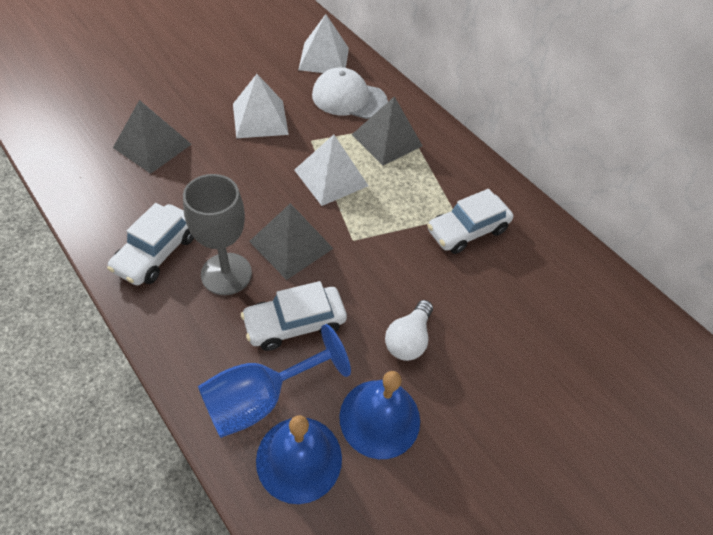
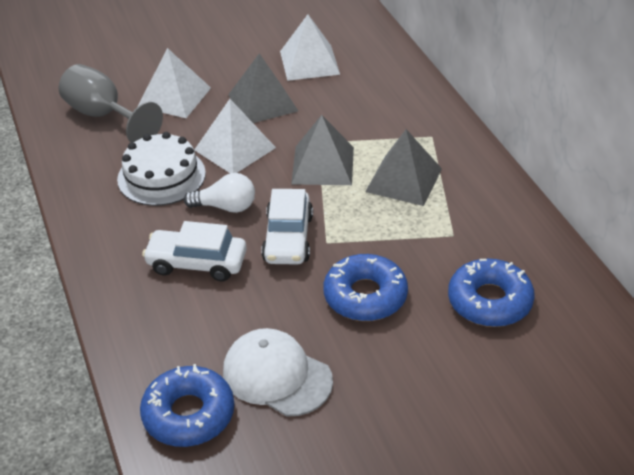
blue bell: 2 -> 0
blue donut: 0 -> 3
blue goblet: 1 -> 0
white cake: 0 -> 1
white car: 3 -> 2

